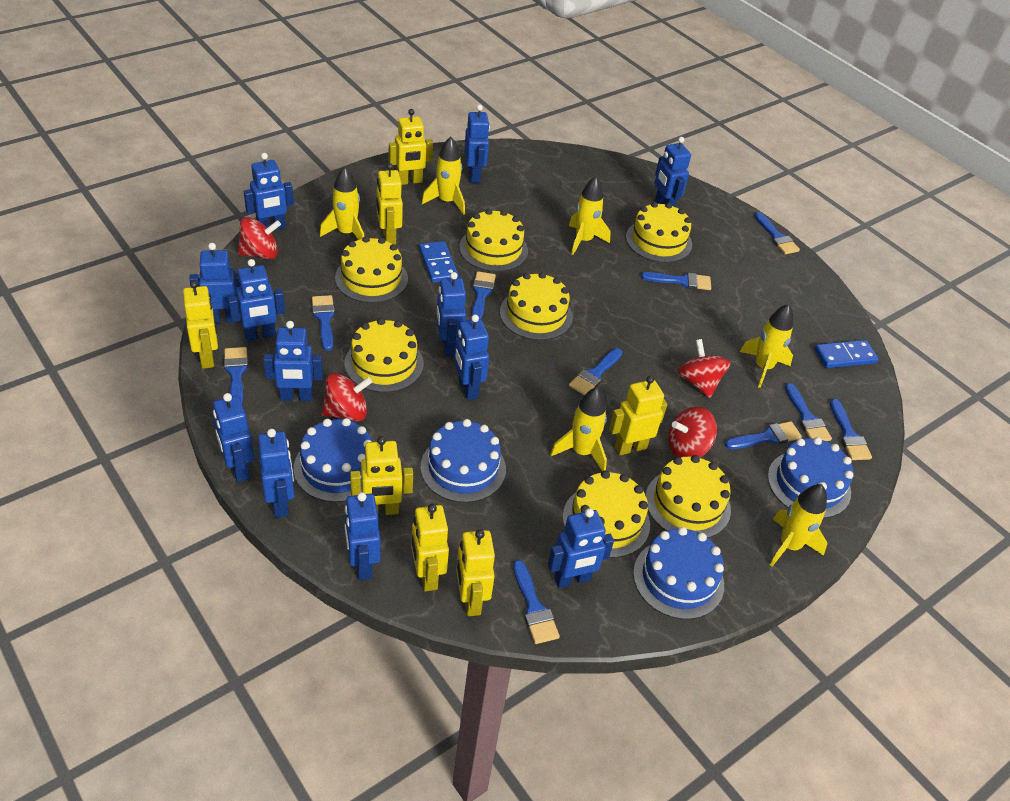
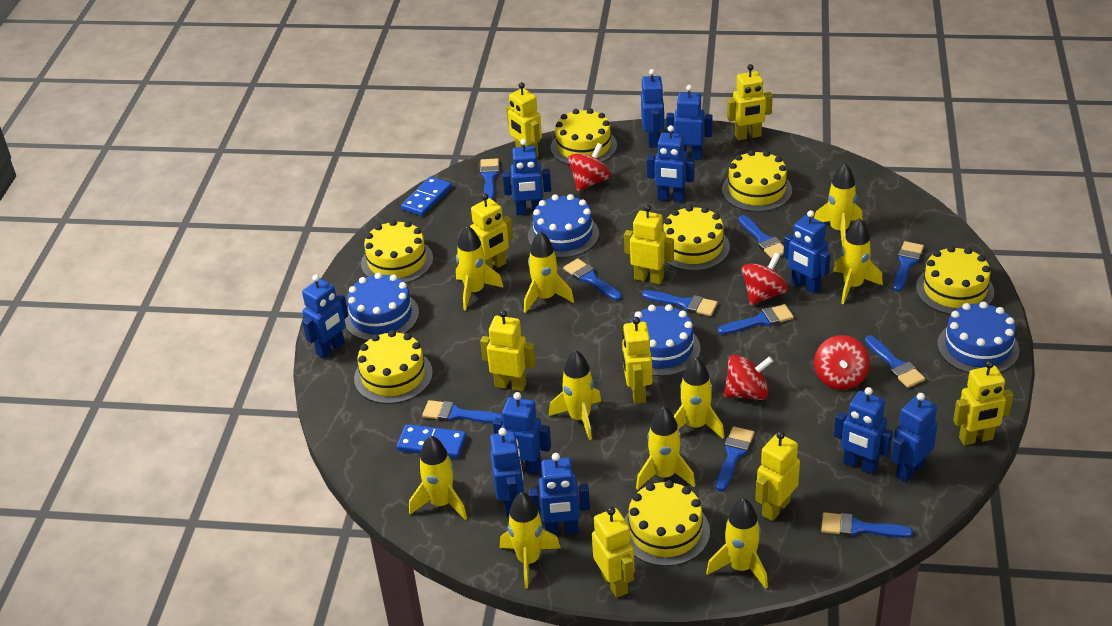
blue robot: 12 -> 11
yellow robot: 7 -> 9
yellow rocket: 6 -> 10

